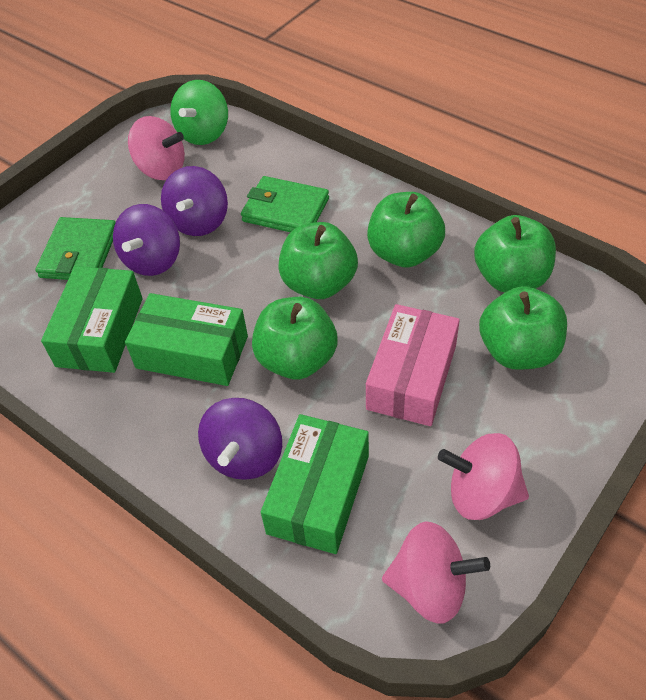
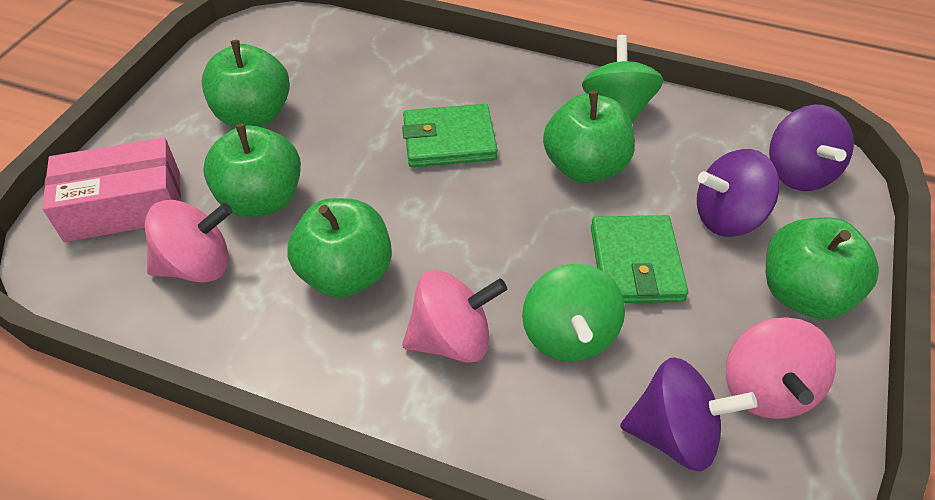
green box: 3 -> 0
green spinning top: 1 -> 2

